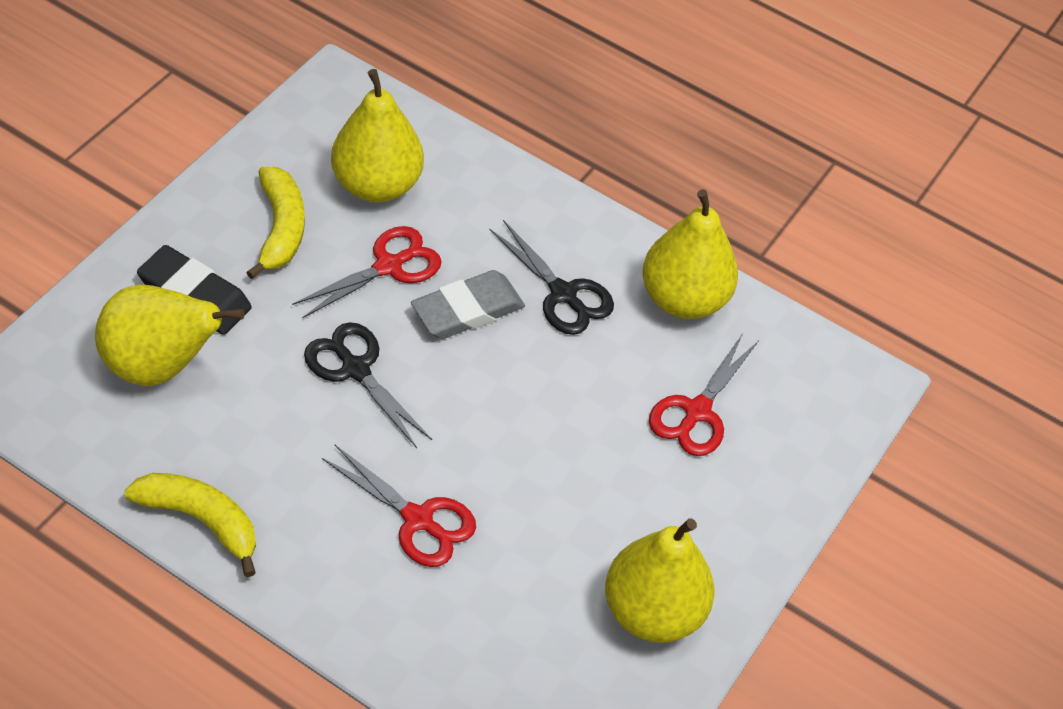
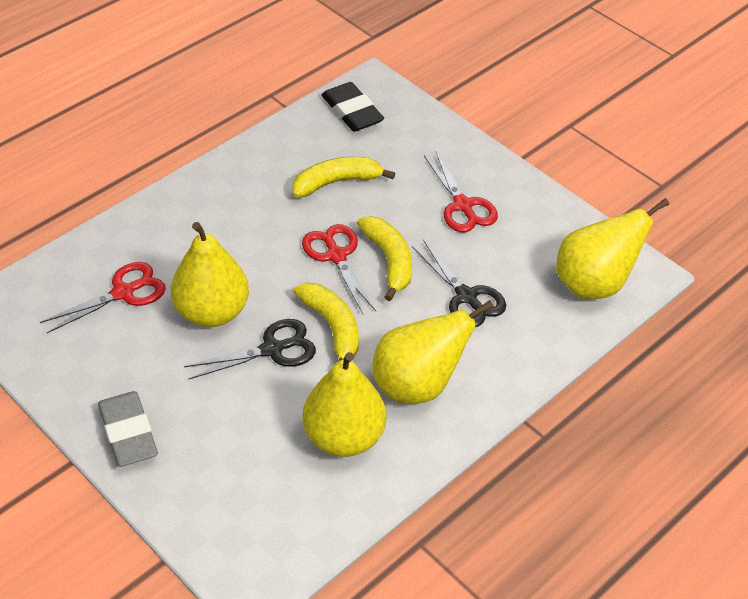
yellow banana: 2 -> 3

